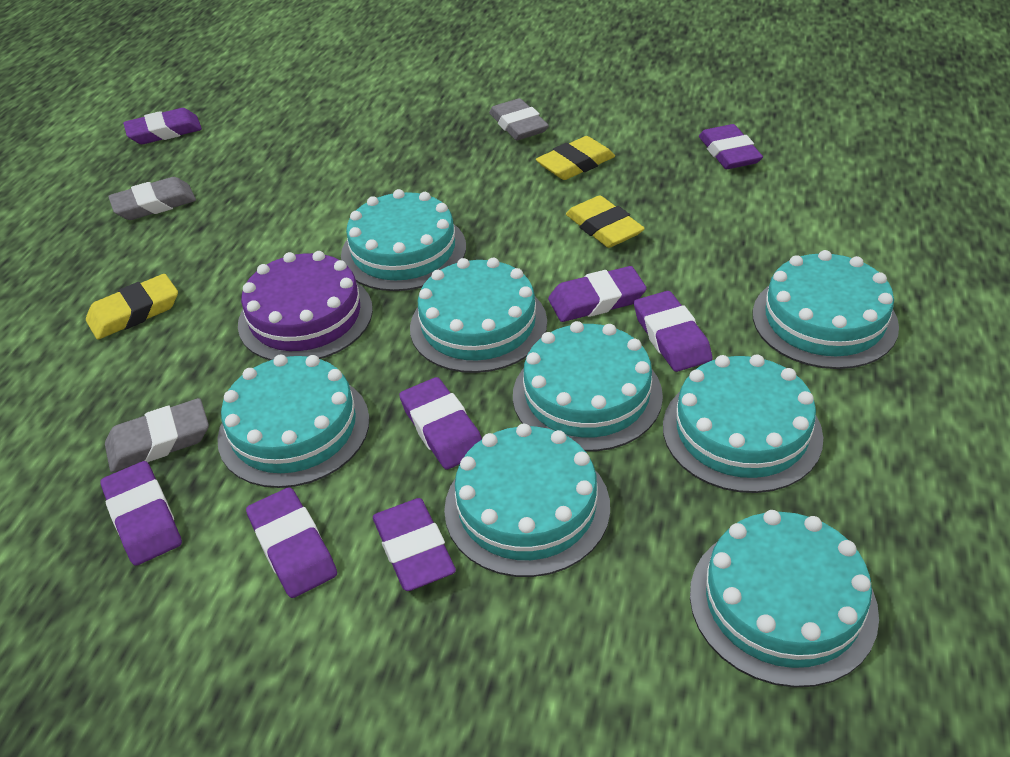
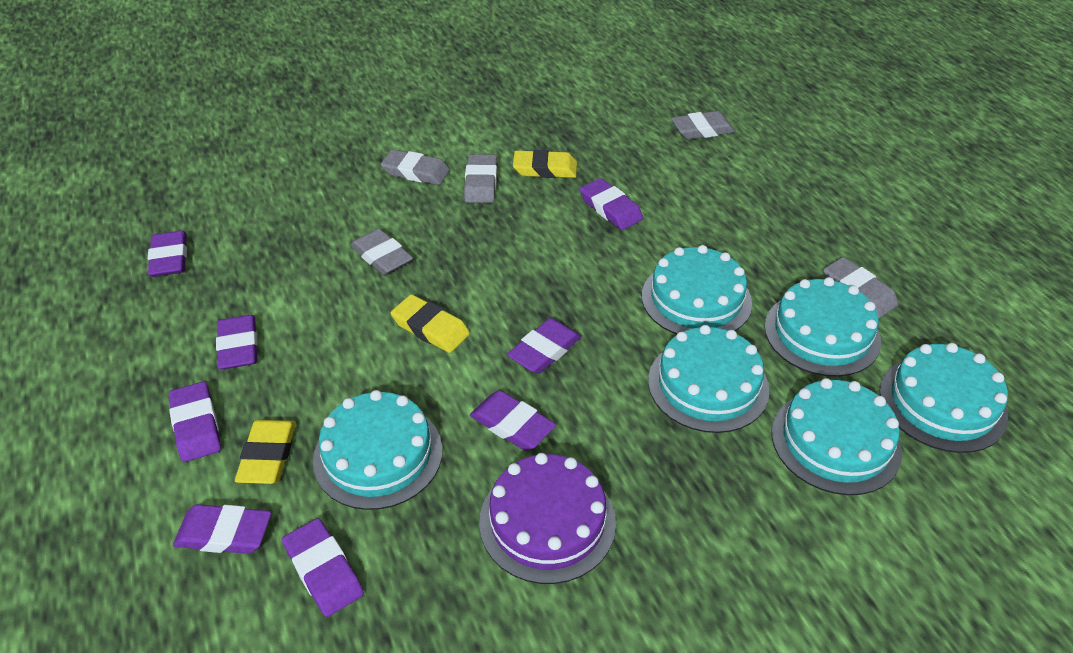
grey eraser: 3 -> 5
turquoise cake: 8 -> 6

